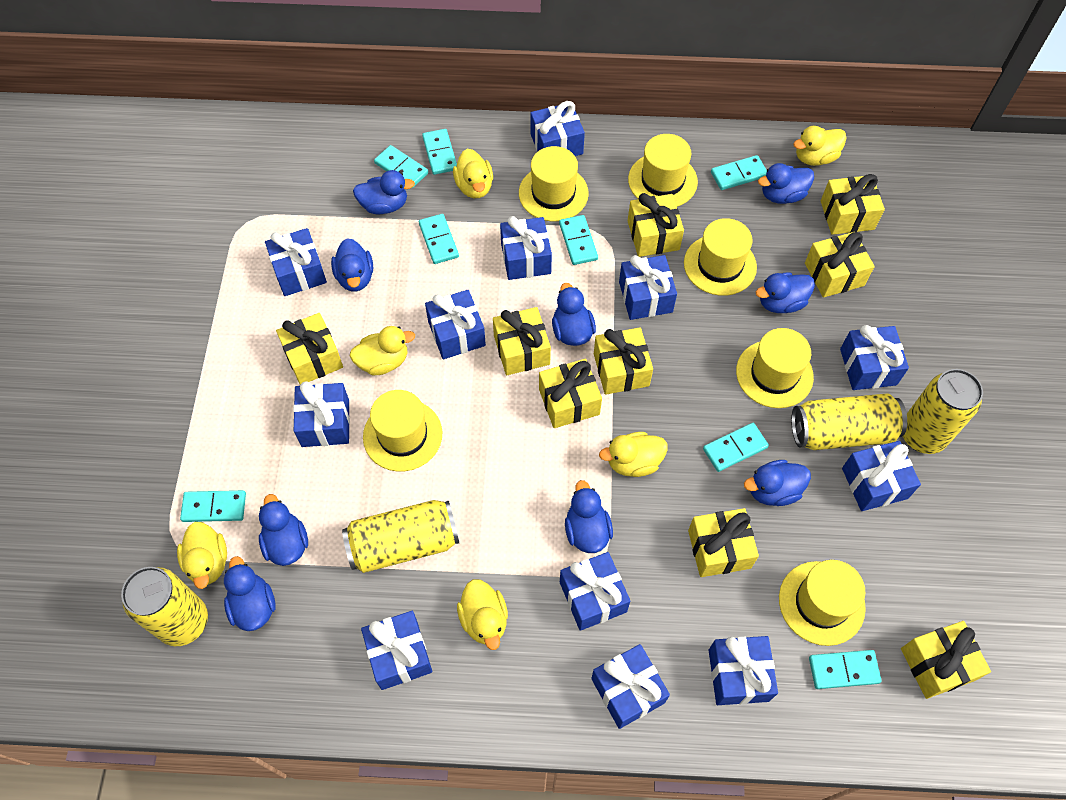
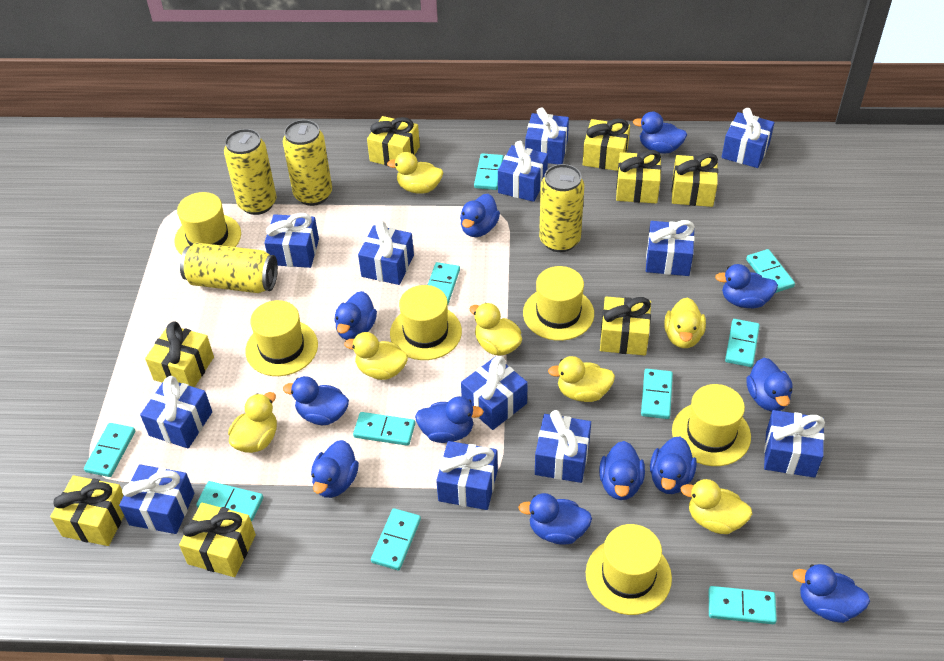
blue duck: 9 -> 12
turquoise domino: 8 -> 10
yellow duck: 6 -> 7
yellow gift: 9 -> 8

